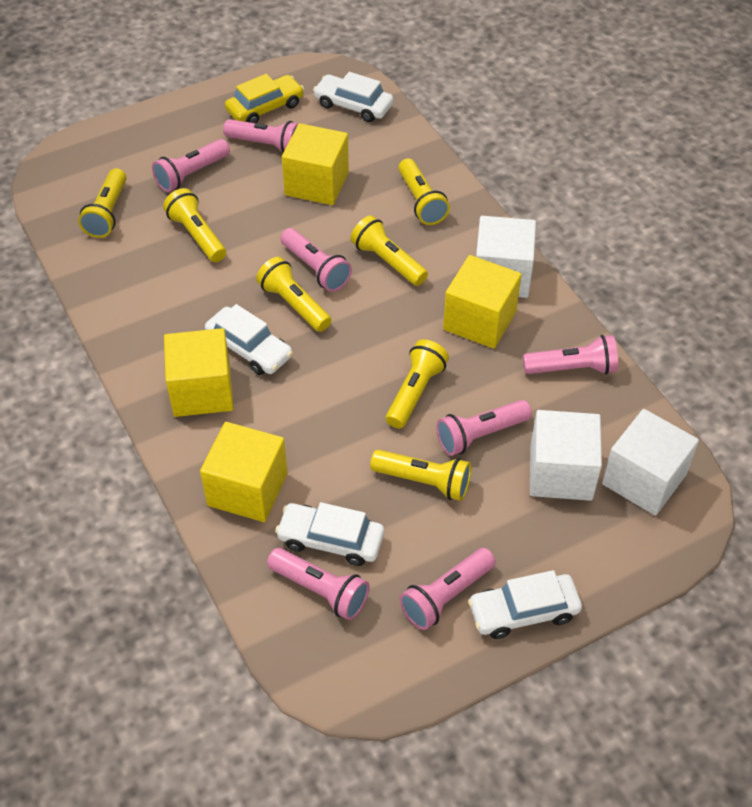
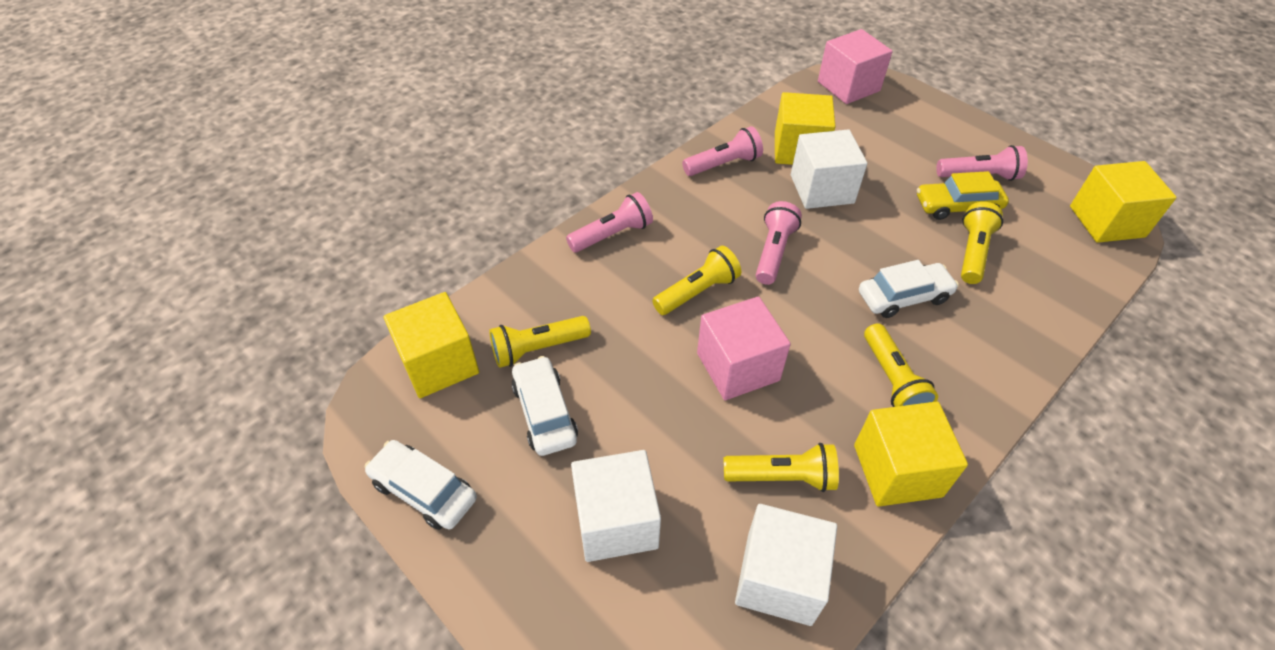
pink cube: 0 -> 2
pink flashlight: 7 -> 4
white car: 4 -> 3
yellow flashlight: 7 -> 5

